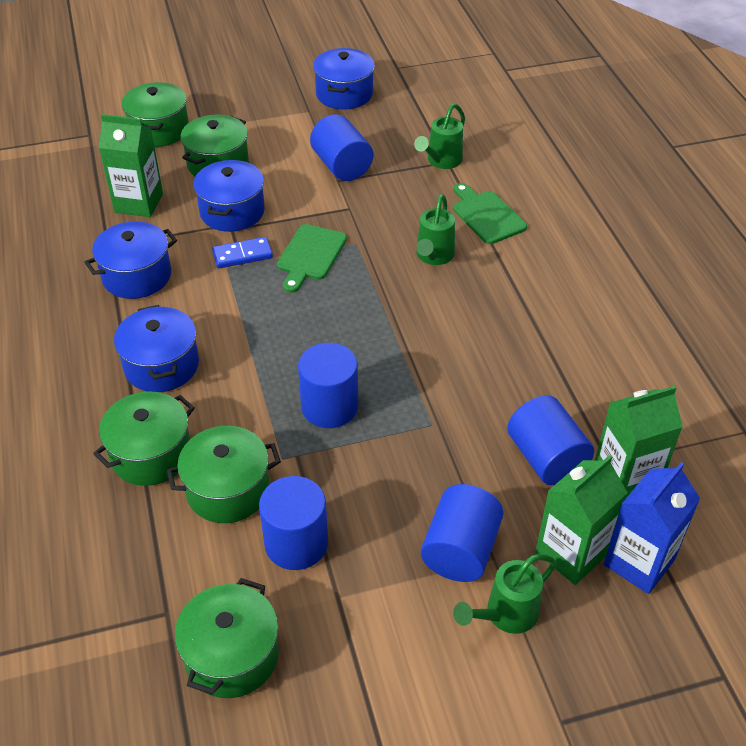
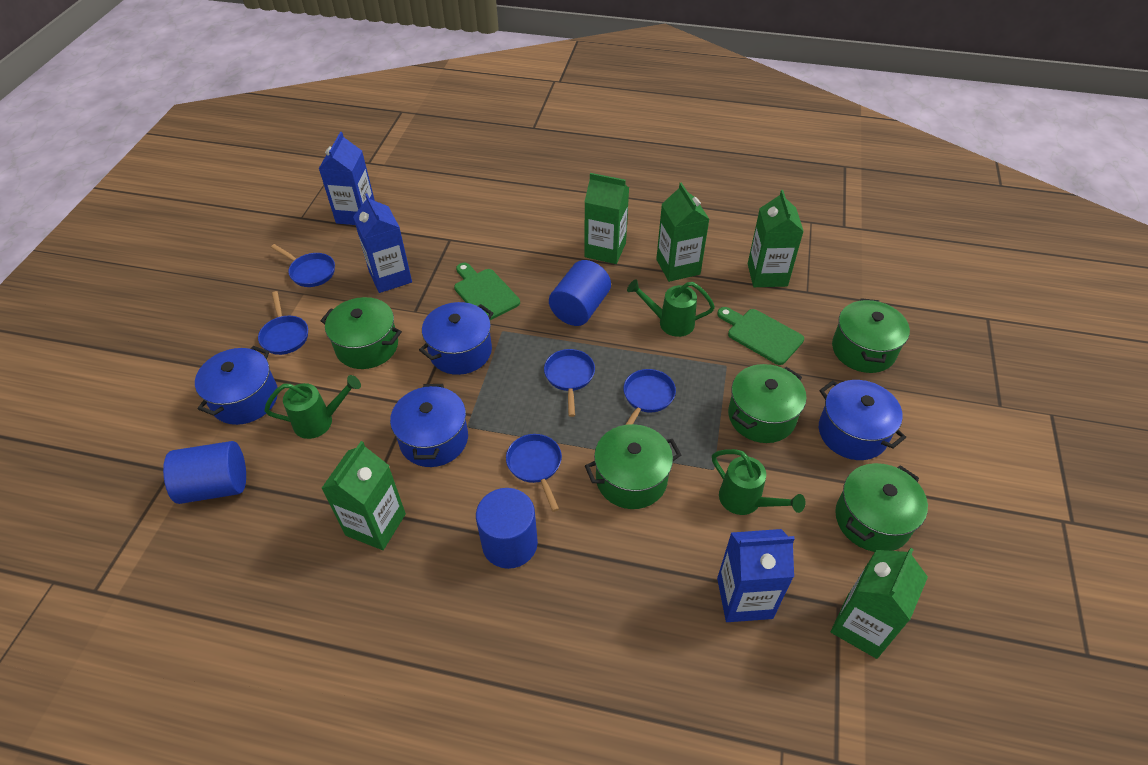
blue carton: 1 -> 3
blue cylinder: 5 -> 3
blue domino: 1 -> 0
blue pan: 0 -> 5
green carton: 3 -> 5

